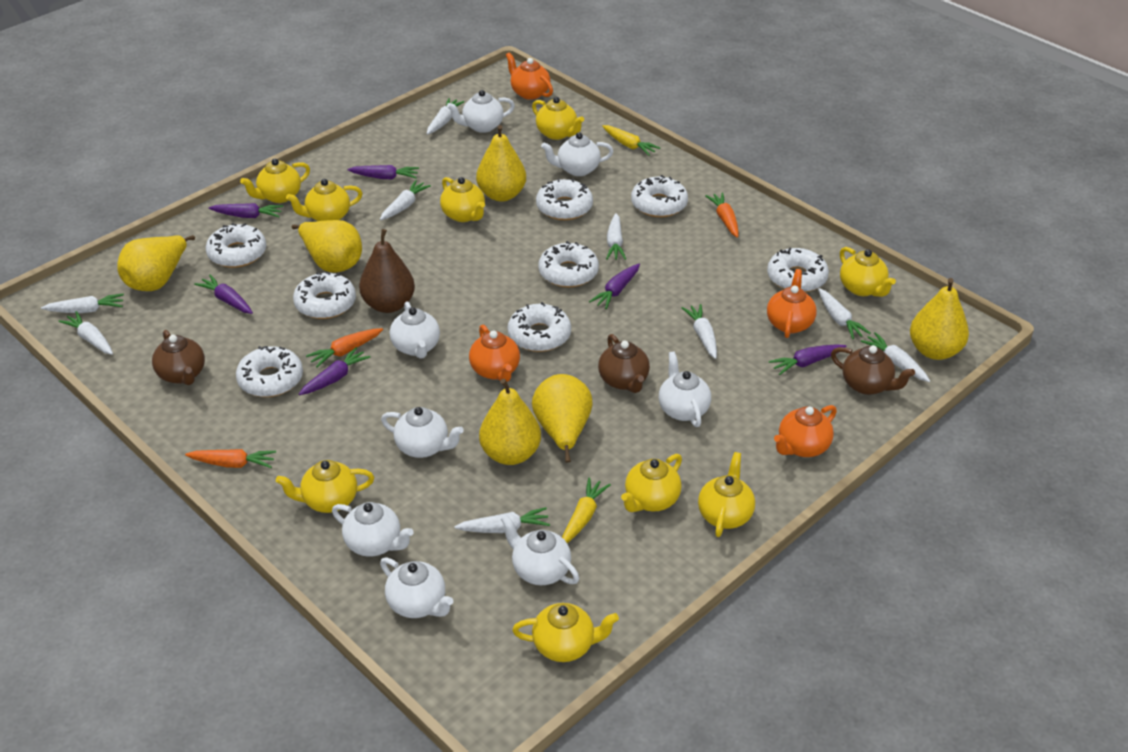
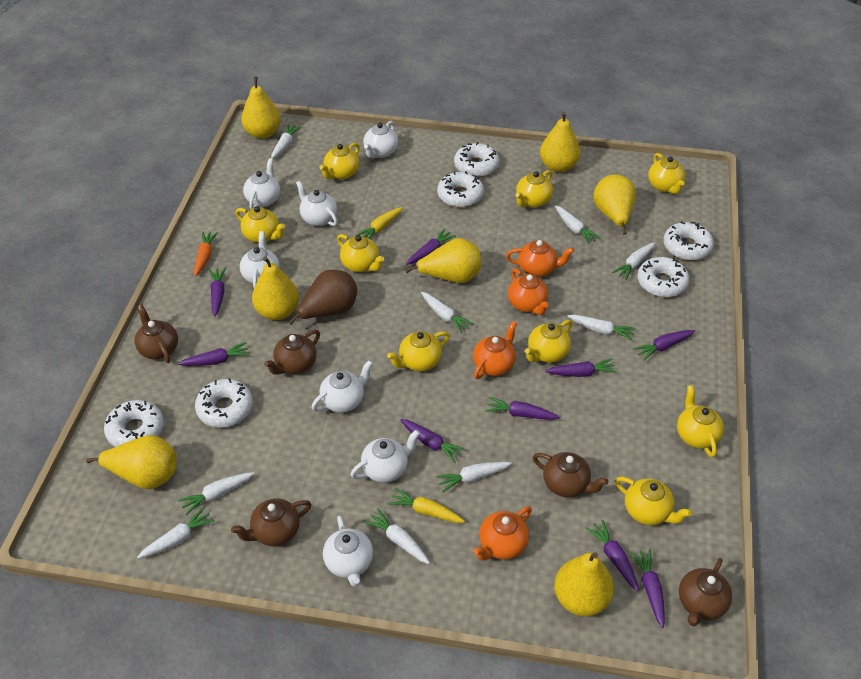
brown teapot: 3 -> 5
orange carrot: 3 -> 1
purple carrot: 6 -> 9
white donut: 8 -> 6
white teapot: 8 -> 7
yellow pear: 6 -> 7

